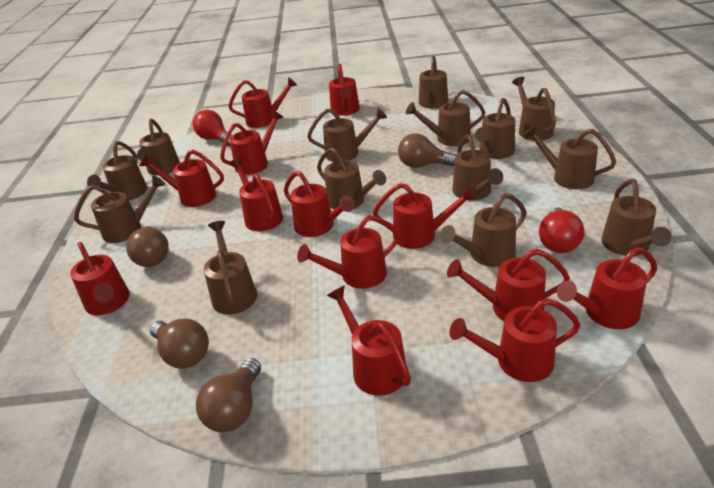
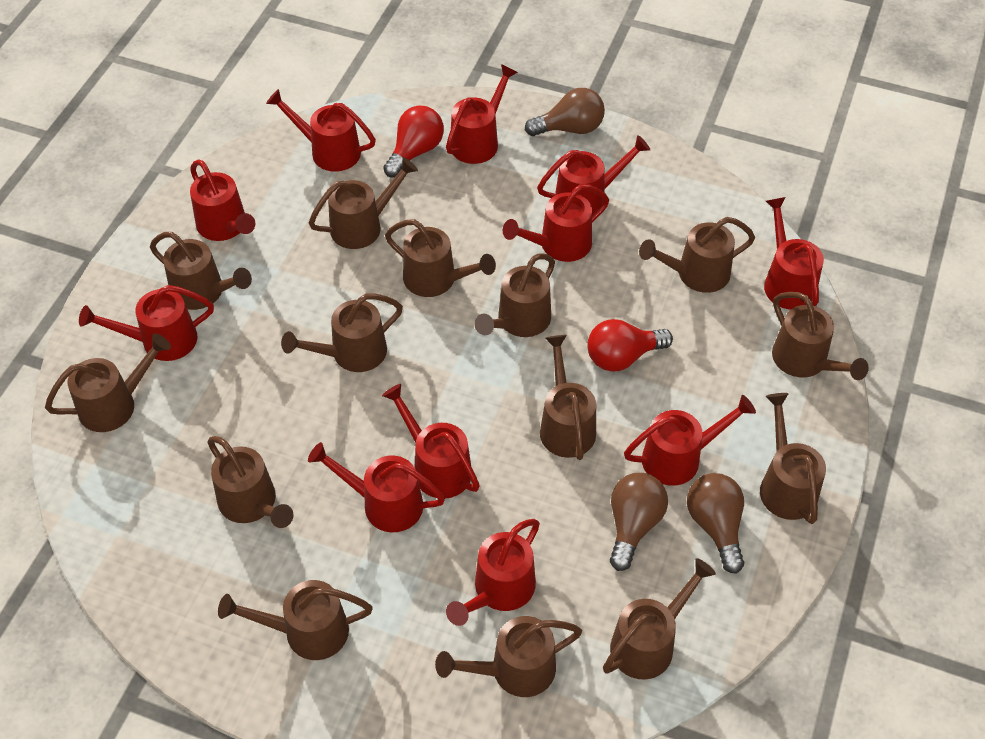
brown light bulb: 4 -> 3
red watering can: 13 -> 11

